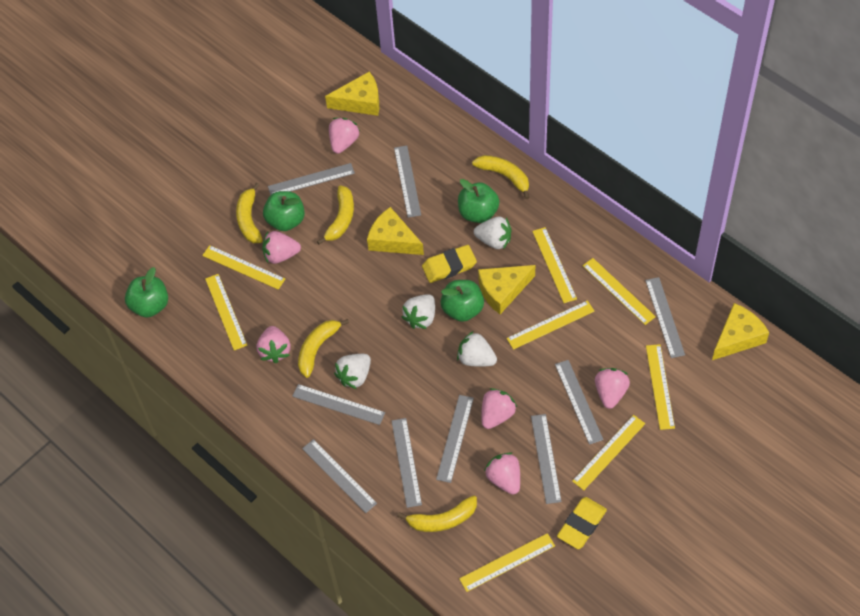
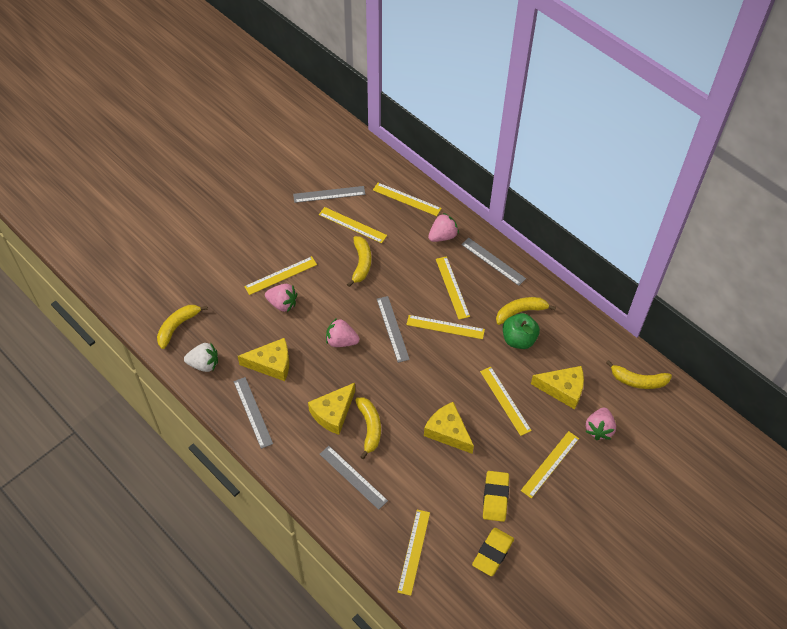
green apple: 4 -> 1
grey ruler: 9 -> 5
pink strawberry: 6 -> 4
white strawberry: 4 -> 1

